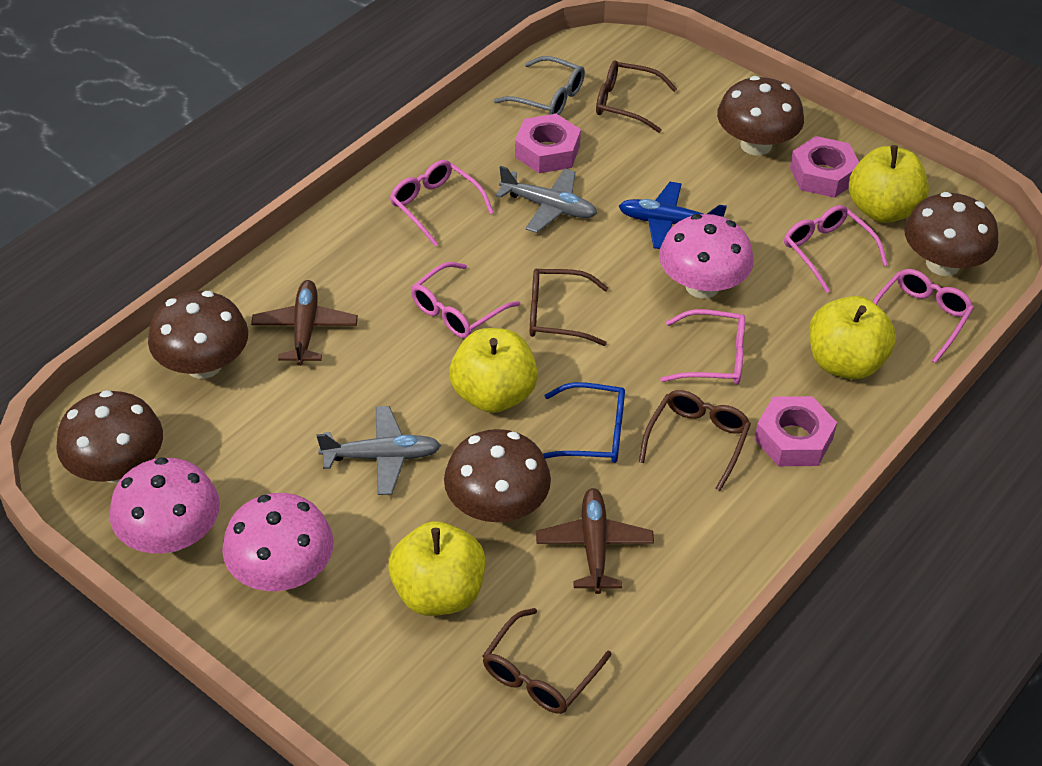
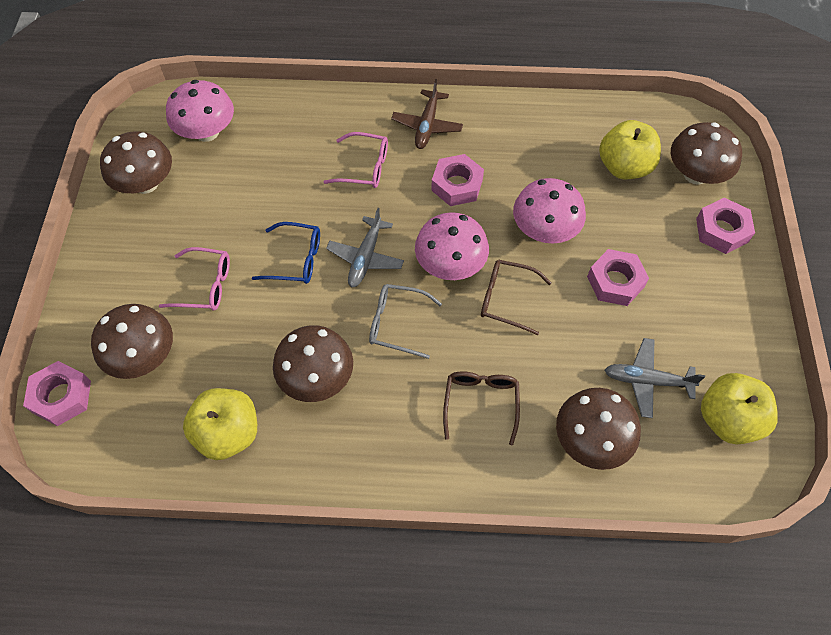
blue plane: 1 -> 0
brown glasses: 4 -> 2
brown plane: 2 -> 1
pink glasses: 5 -> 2
pink nut: 3 -> 4
yellow apple: 4 -> 3

